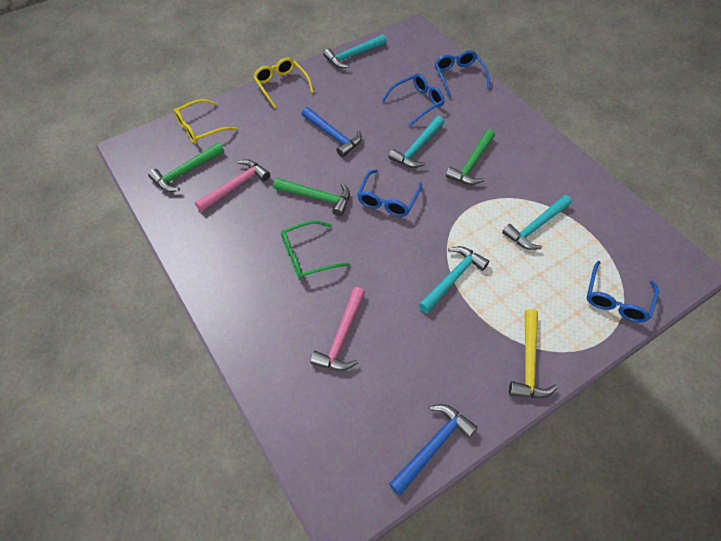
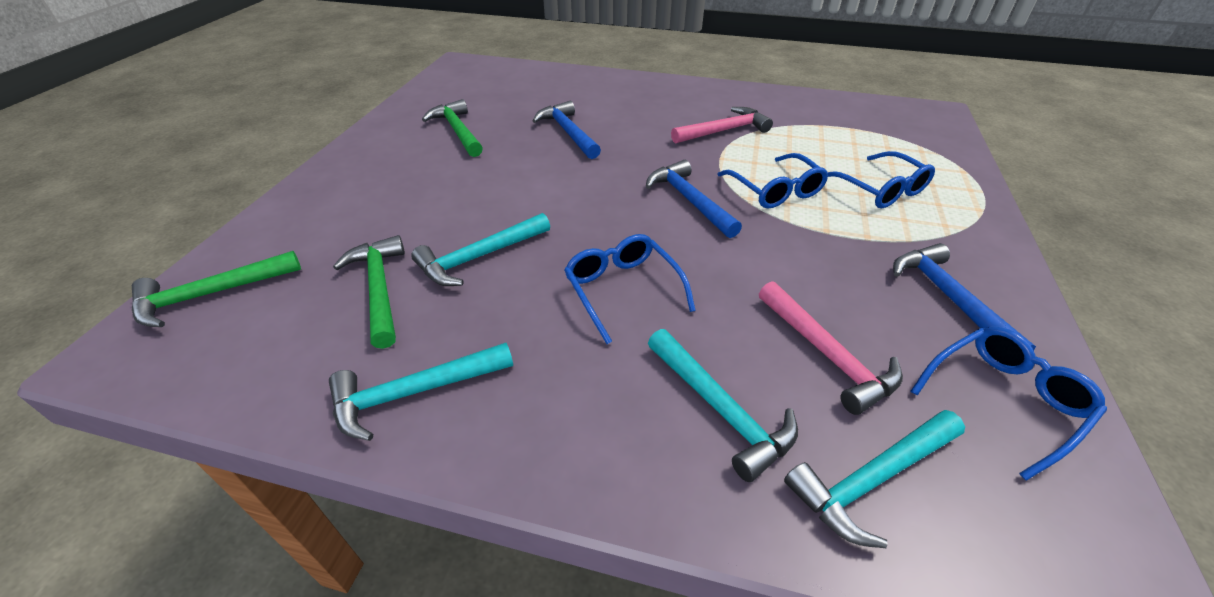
blue hammer: 2 -> 3
green glasses: 1 -> 0
yellow glasses: 2 -> 0
yellow hammer: 1 -> 0

